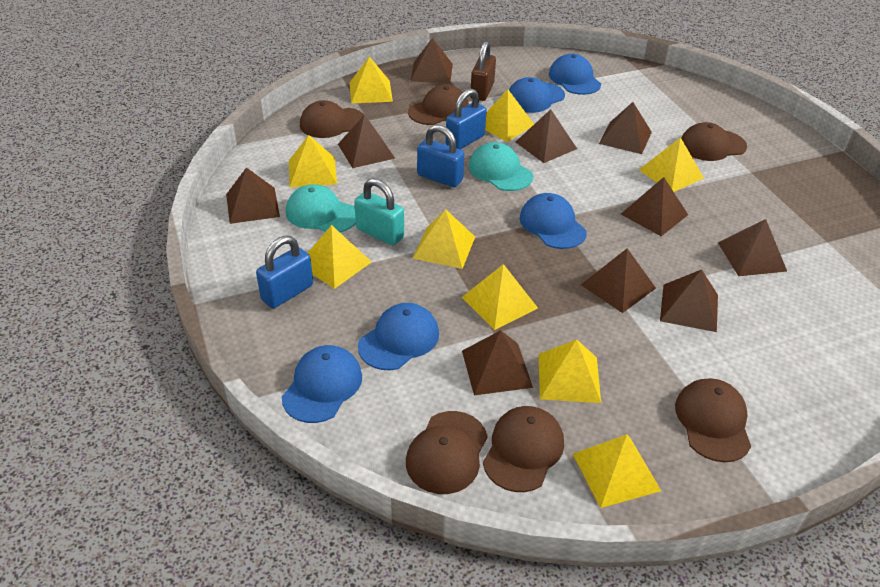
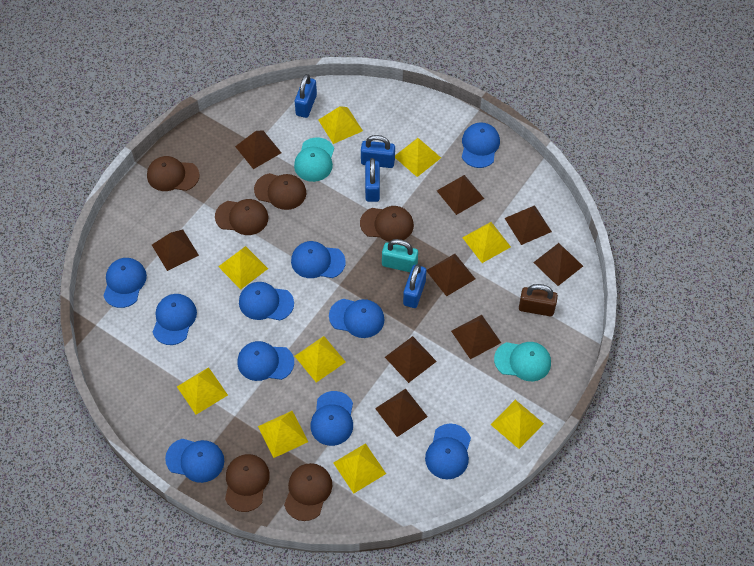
blue cap: 5 -> 10
blue padlock: 3 -> 4
brown pyramid: 10 -> 9

